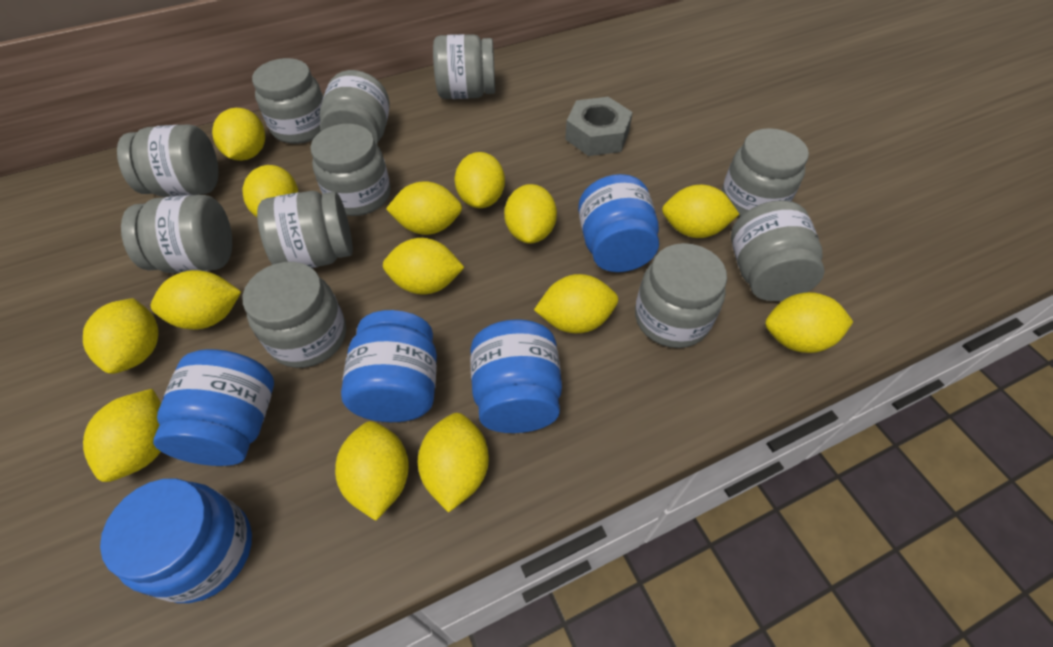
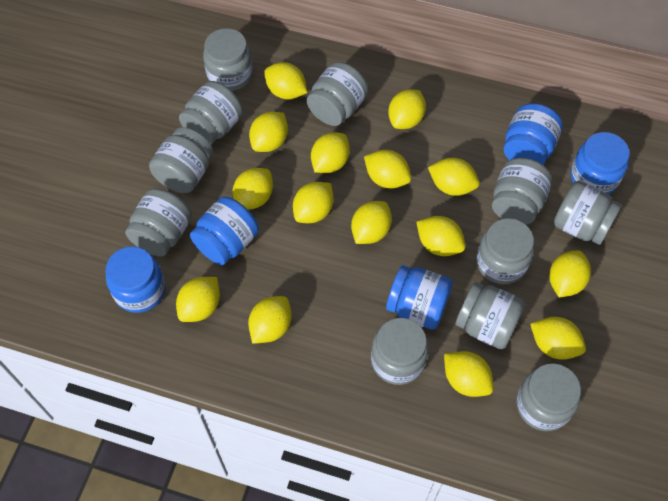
grey nut: 1 -> 0
yellow lemon: 14 -> 15

